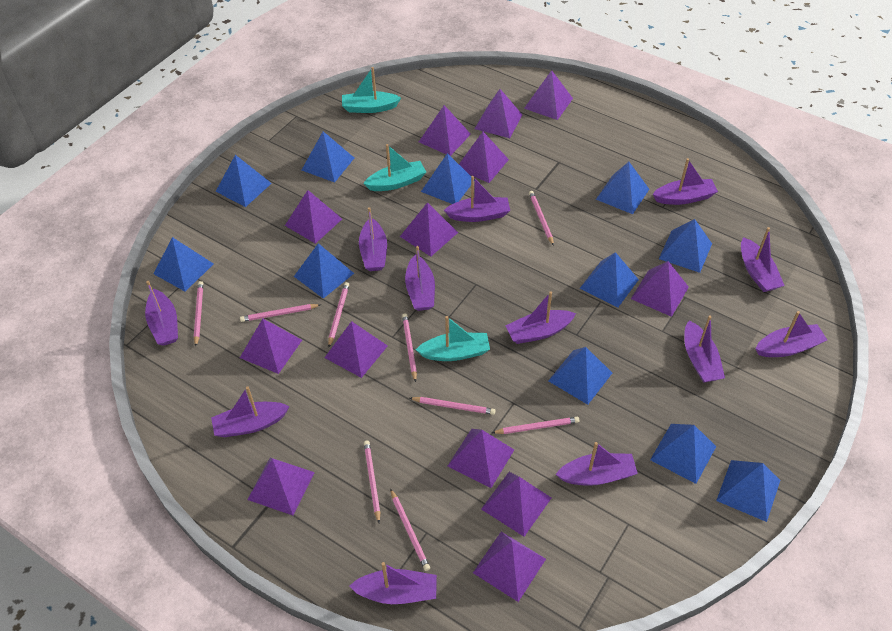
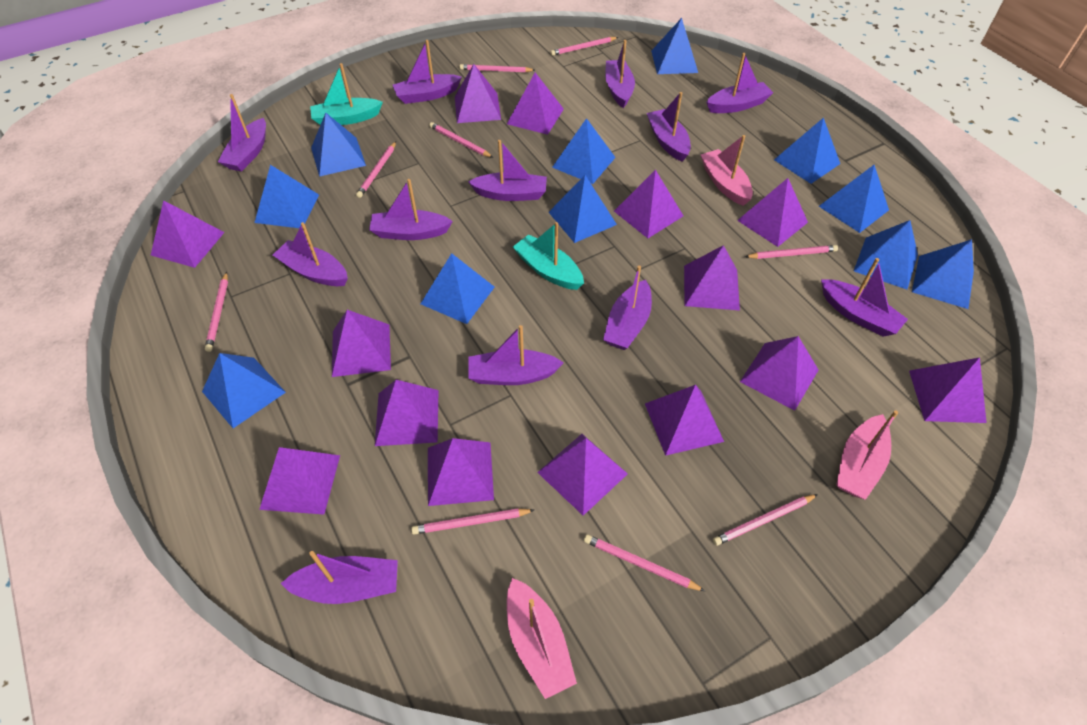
pink boat: 0 -> 3
purple pyramid: 13 -> 14
turquoise boat: 3 -> 2

